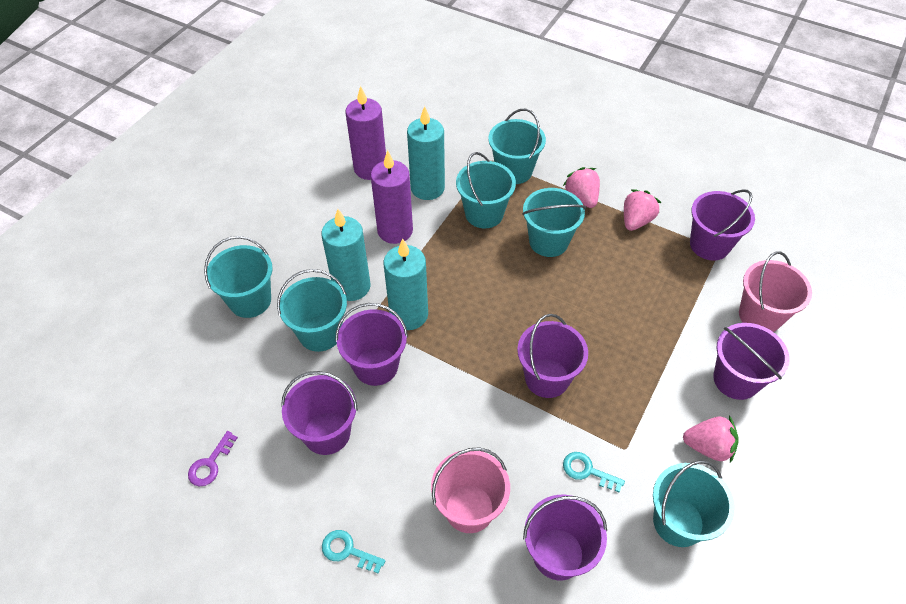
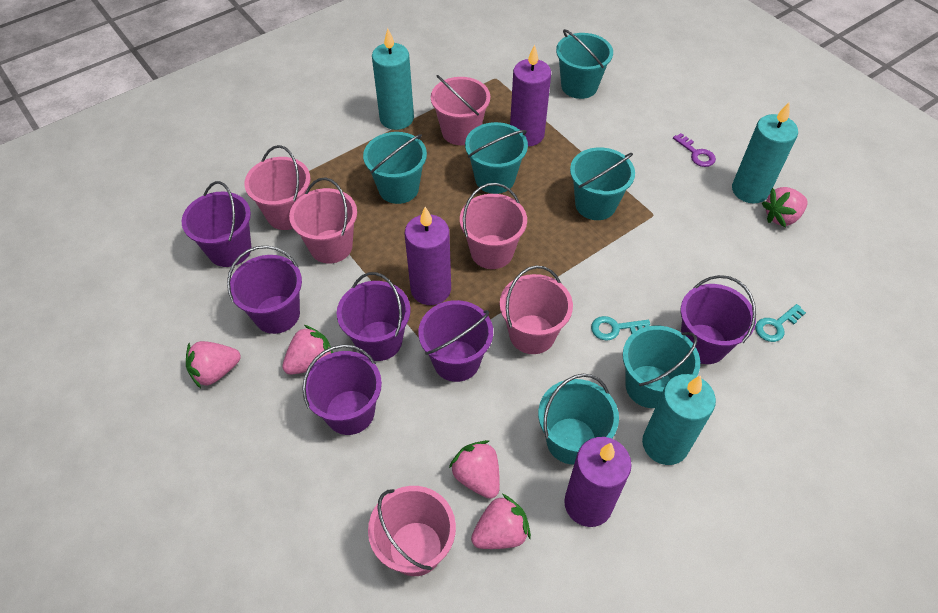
pink bucket: 2 -> 6
pink strawberry: 3 -> 5
purple candle: 2 -> 3

